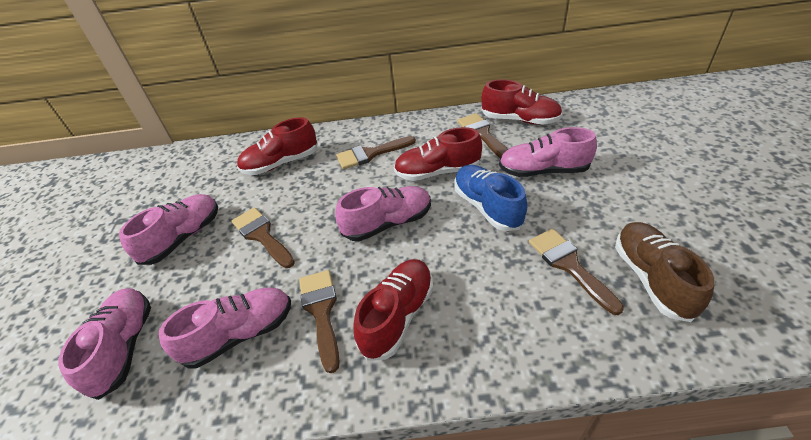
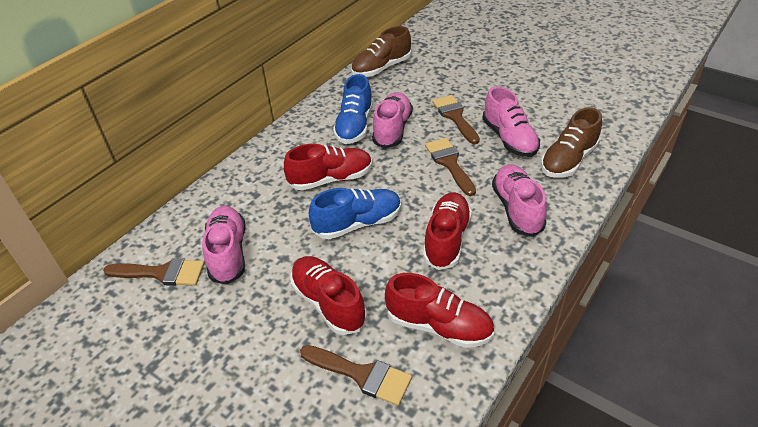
blue shoe: 1 -> 2
brown brush: 5 -> 4
brown shoe: 1 -> 2
pink shoe: 5 -> 4

